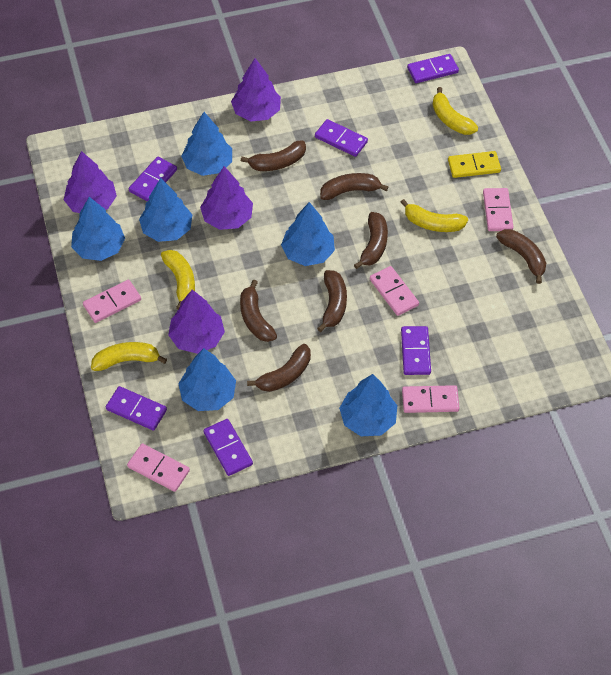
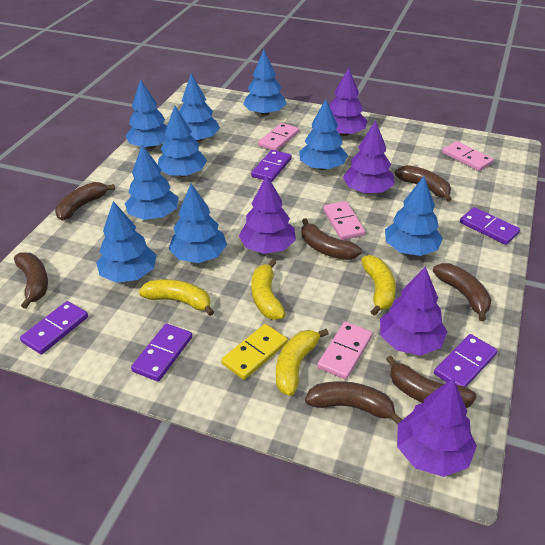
blue tree: 6 -> 9
pink domino: 5 -> 4
purple domino: 6 -> 5
purple tree: 4 -> 5

